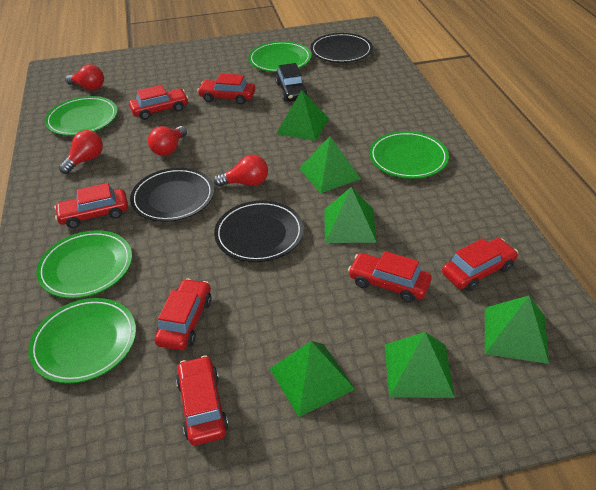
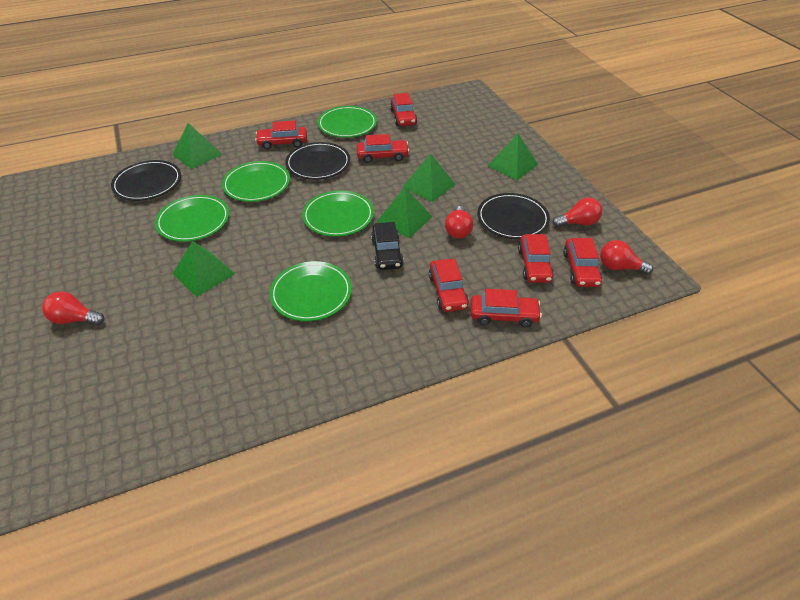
green pyramid: 6 -> 5

